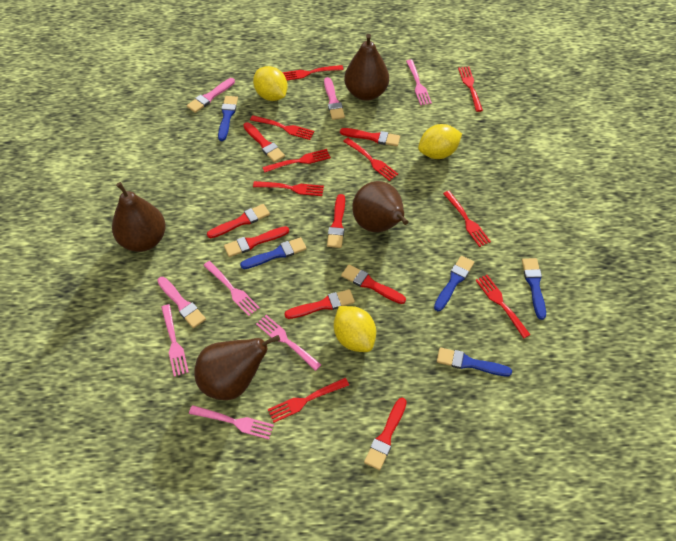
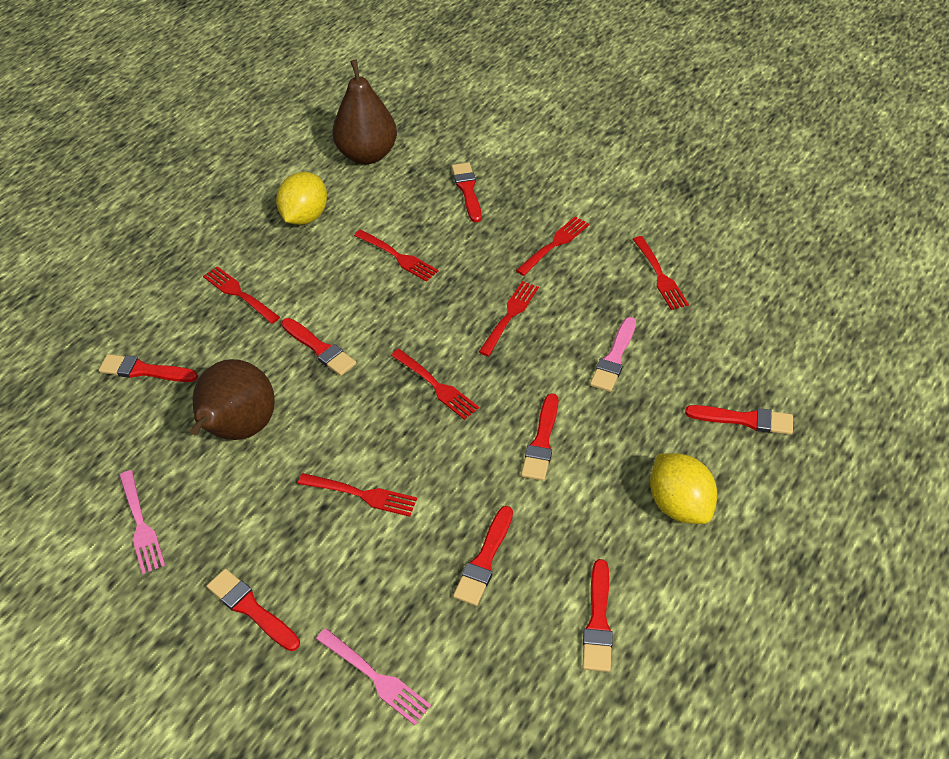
blue brush: 5 -> 0
brown pear: 4 -> 2
pink brush: 3 -> 1
pink fork: 5 -> 2
red fork: 9 -> 7
yellow lemon: 3 -> 2

